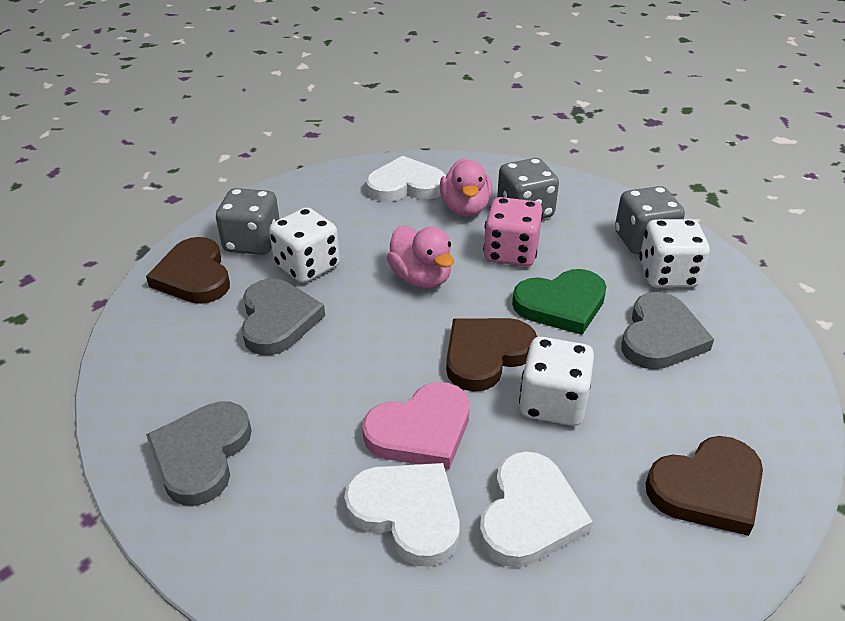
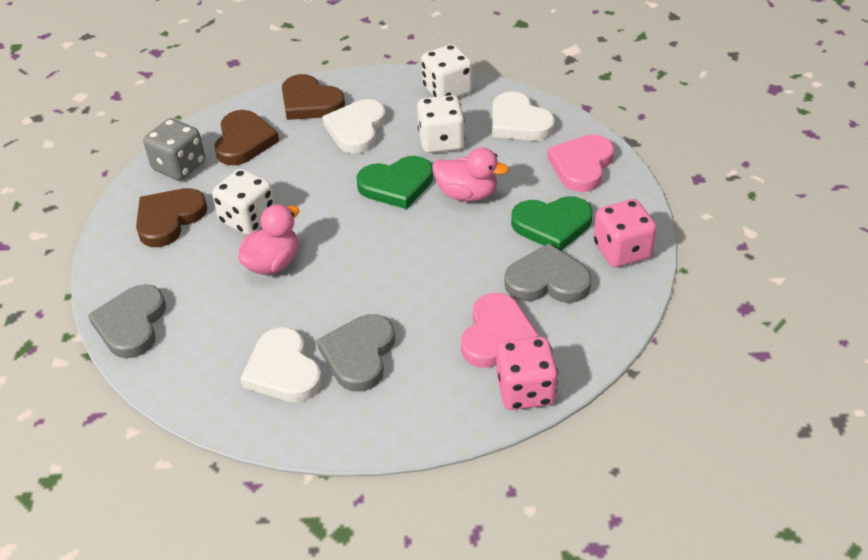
green heart: 1 -> 2
grey dice: 3 -> 1
pink dice: 1 -> 2
pink heart: 1 -> 2

